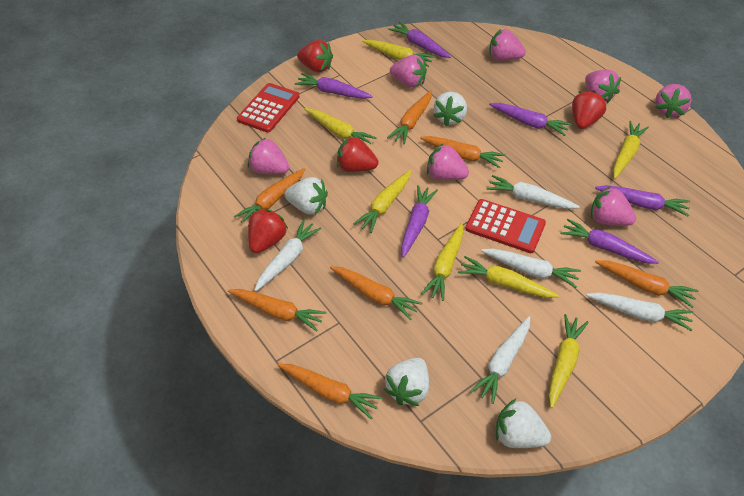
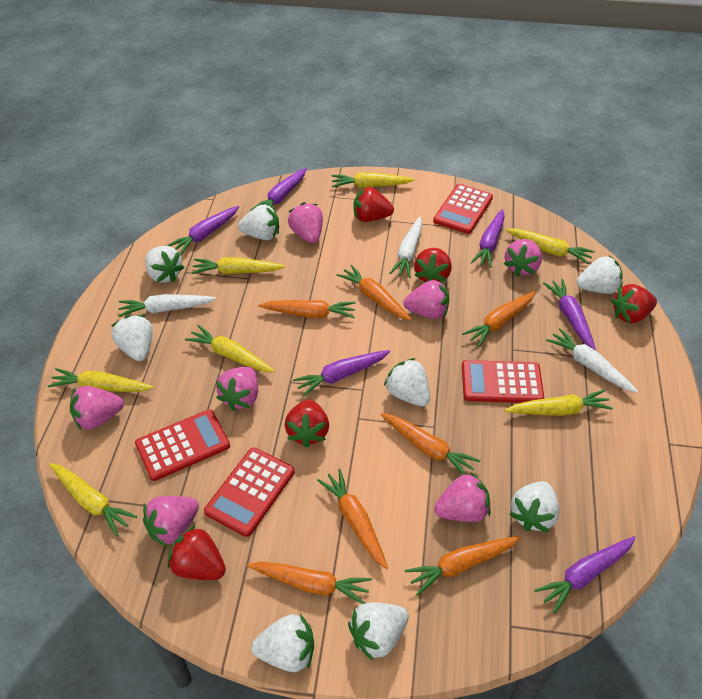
red calculator: 2 -> 4
red strawberry: 4 -> 5
white carrot: 5 -> 3
white strawberry: 4 -> 8

